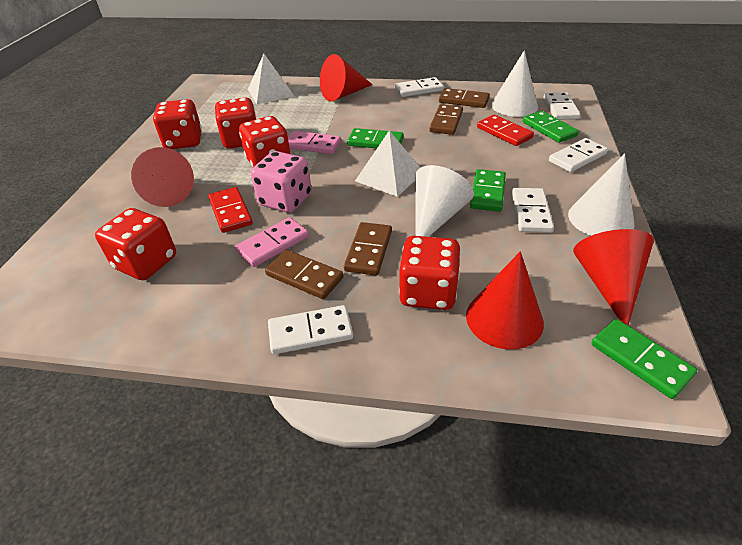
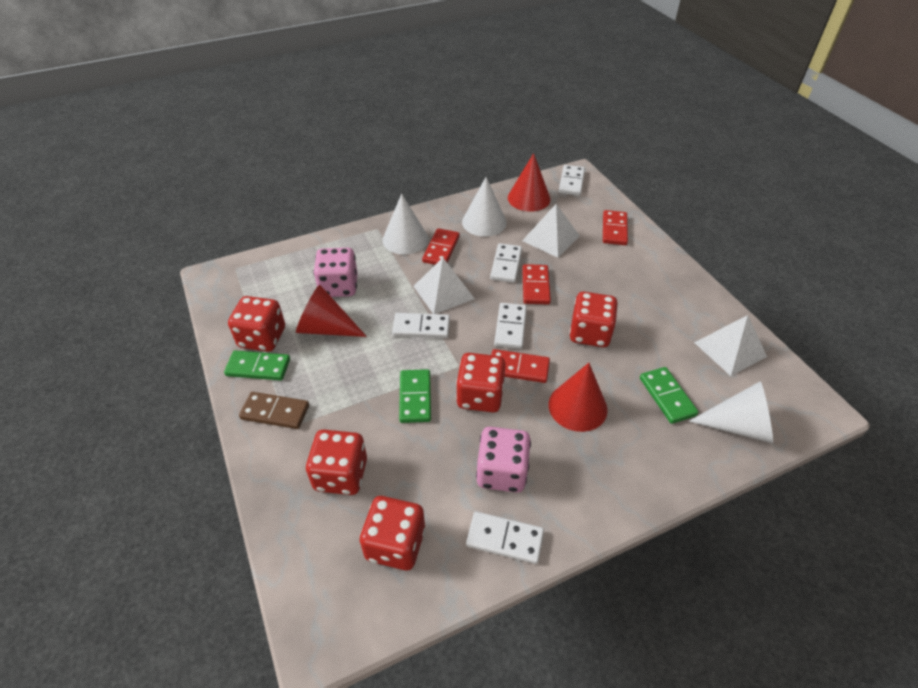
brown domino: 4 -> 1
green domino: 4 -> 3
pink dice: 1 -> 2
pink domino: 2 -> 0
red cone: 4 -> 3
red domino: 2 -> 4
white pyramid: 2 -> 3

